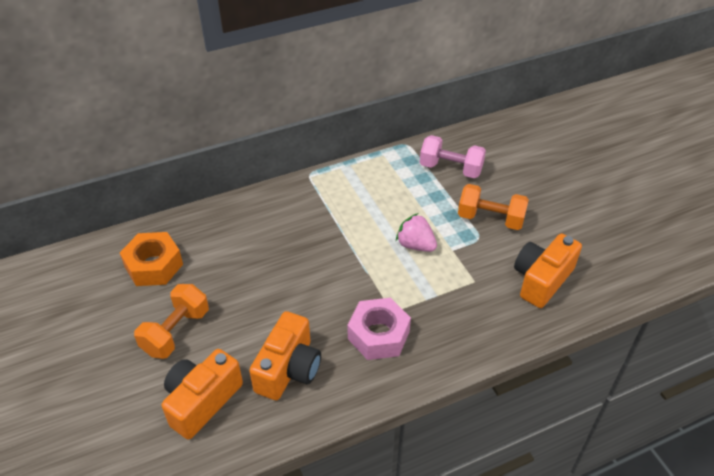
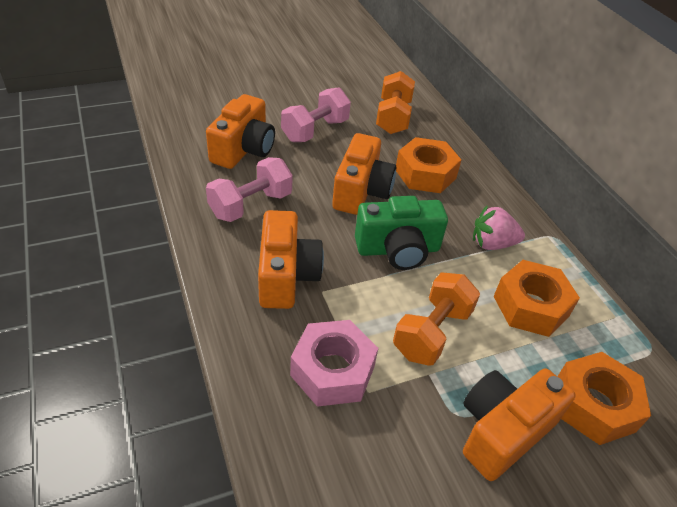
green camera: 0 -> 1
orange camera: 3 -> 4
orange nut: 1 -> 3
pink dumbbell: 1 -> 2

